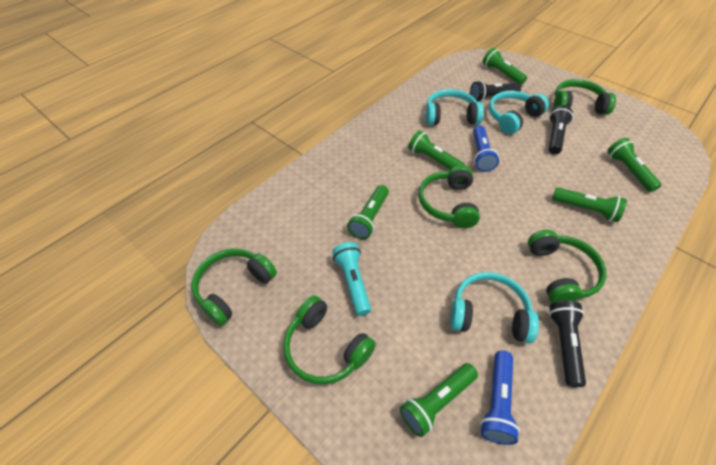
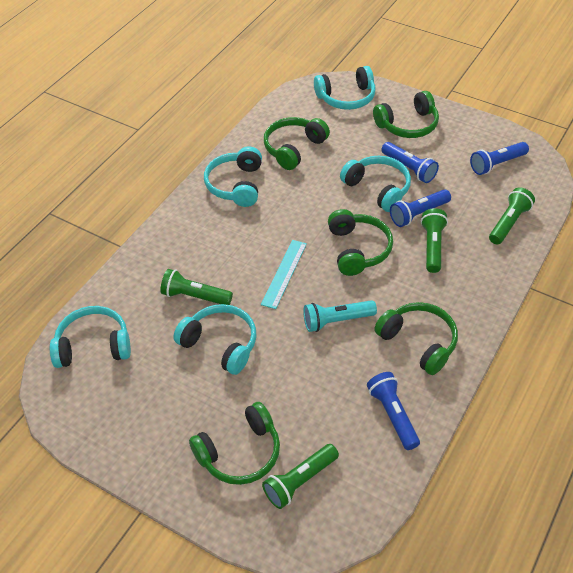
black flashlight: 3 -> 0
blue flashlight: 2 -> 4
green flashlight: 6 -> 4
turquoise headphones: 3 -> 5
turquoise ruler: 0 -> 1

